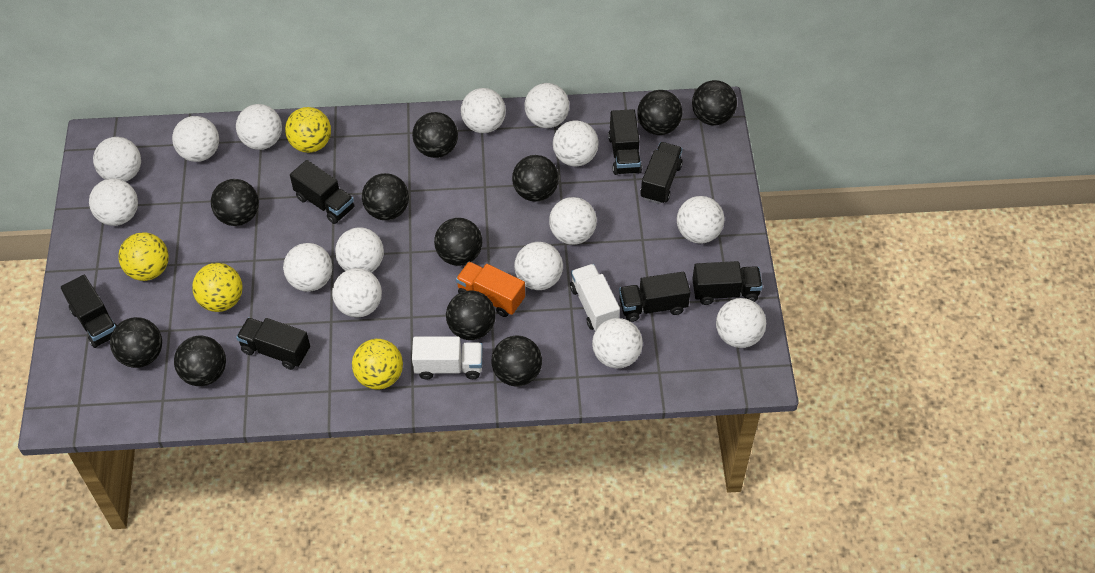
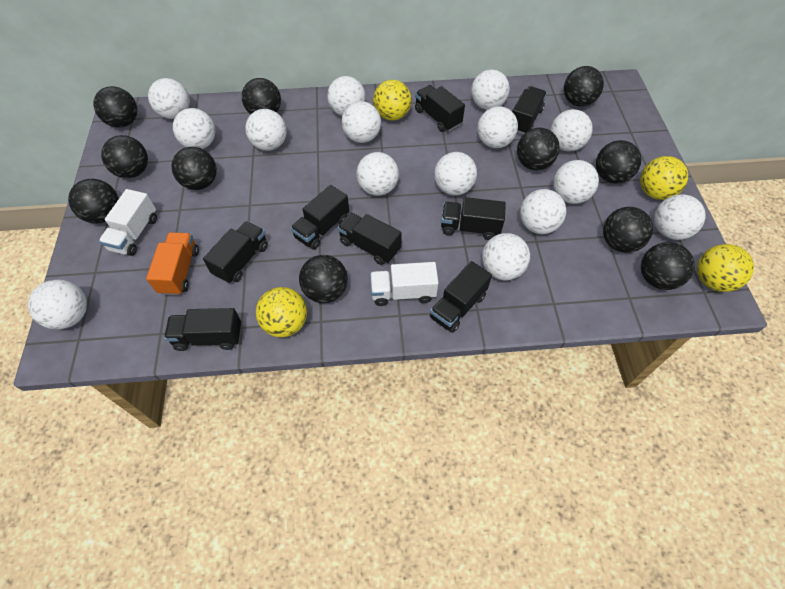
black truck: 7 -> 8

